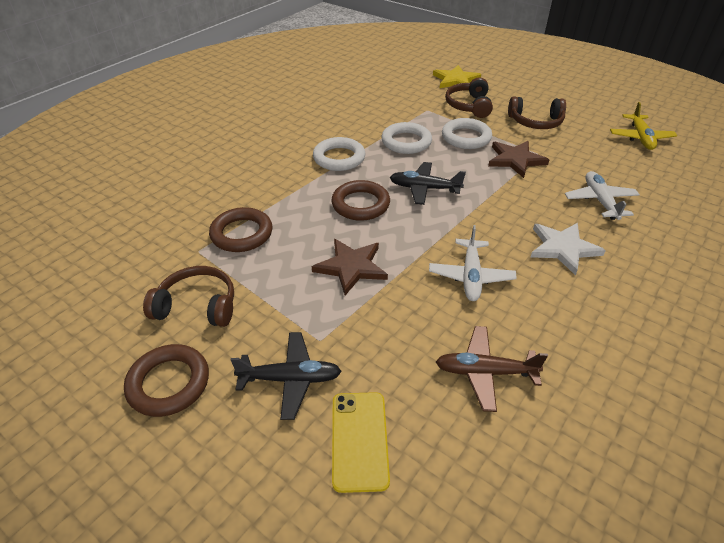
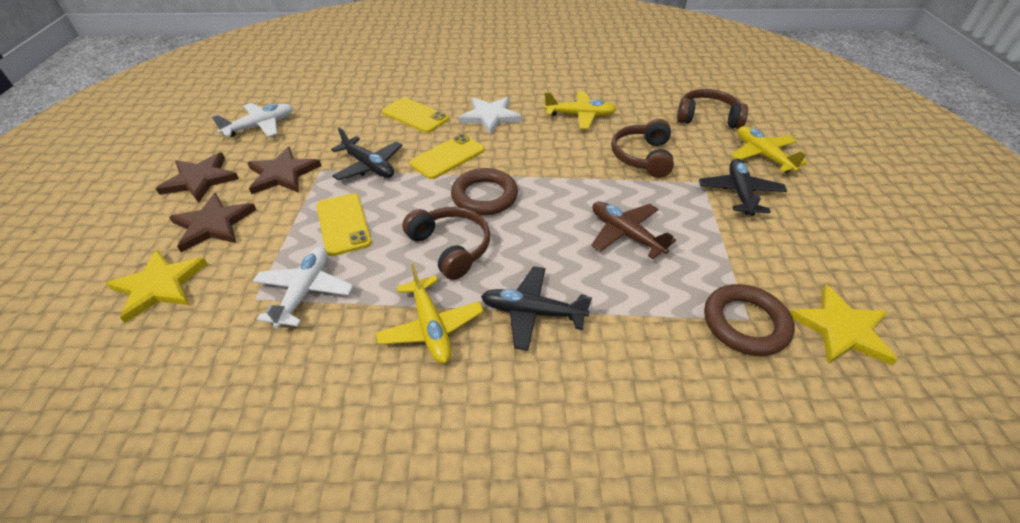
black plane: 2 -> 3
brown ring: 3 -> 2
brown star: 2 -> 3
white ring: 3 -> 0
yellow phone: 1 -> 3
yellow plane: 1 -> 3
yellow star: 1 -> 2

